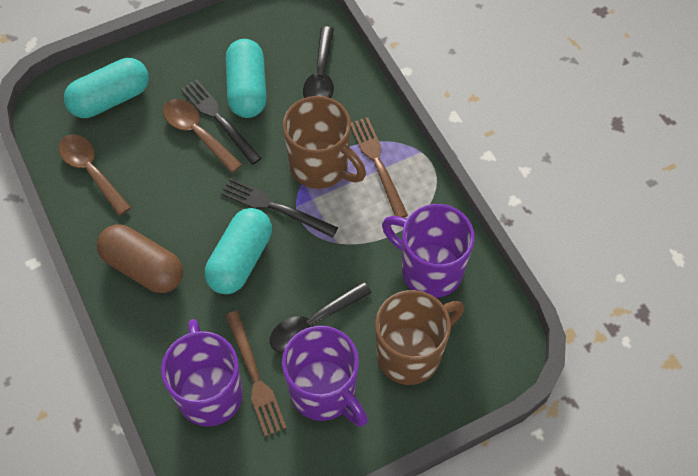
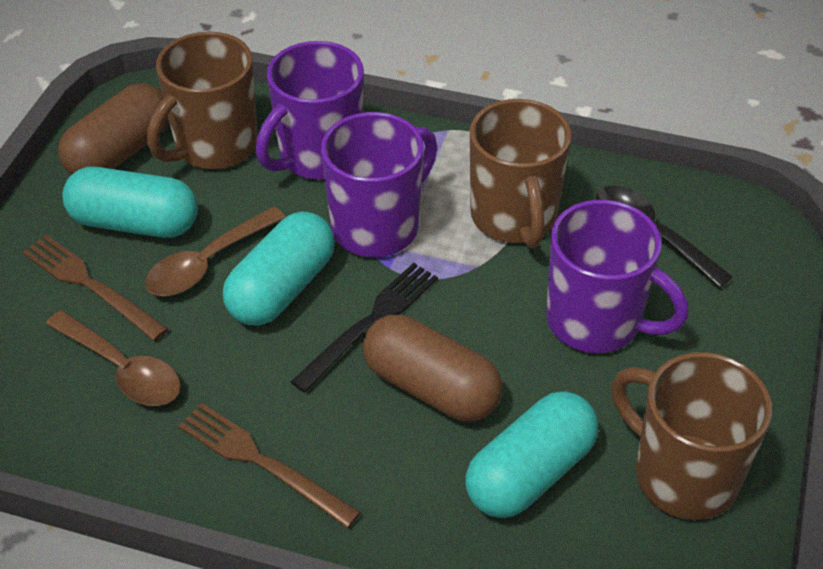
black fork: 2 -> 1
black spoon: 2 -> 1
brown capsule: 1 -> 2
brown mug: 2 -> 3

